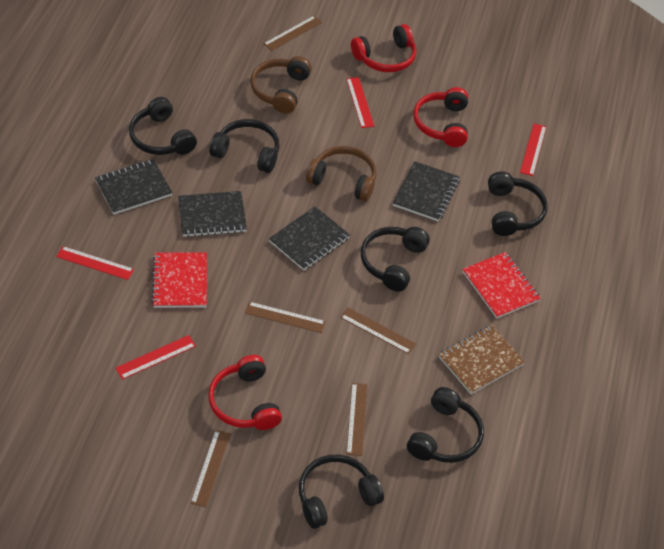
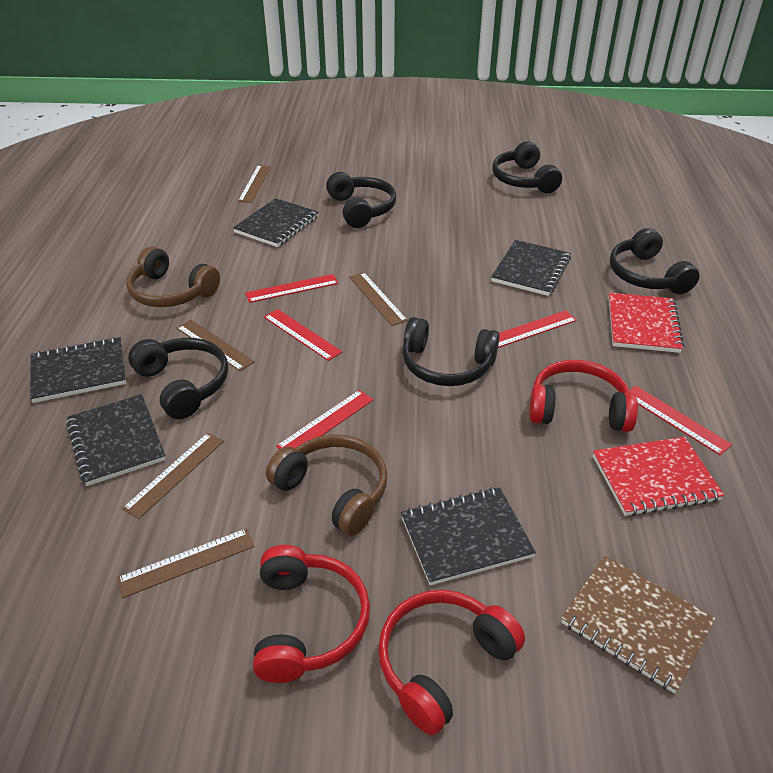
black headphones: 6 -> 5
black notebook: 4 -> 5
red ruler: 4 -> 5

